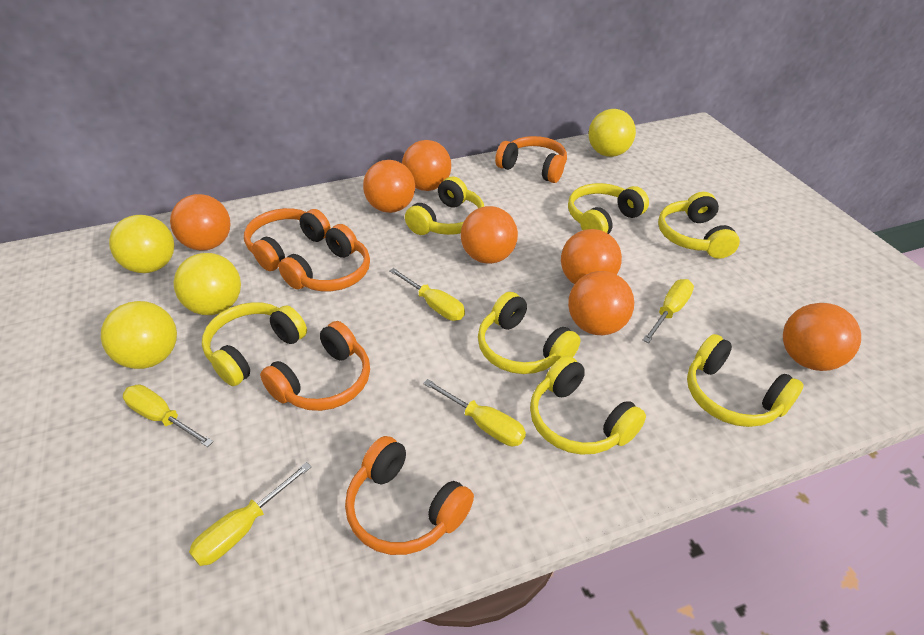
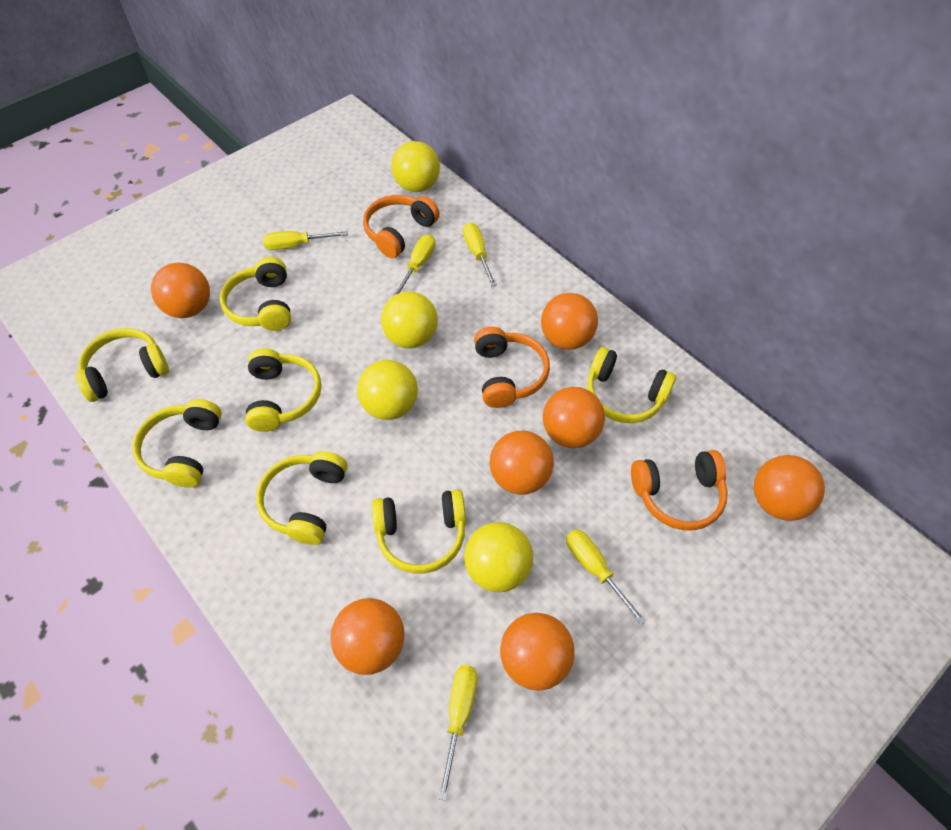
orange headphones: 5 -> 3

